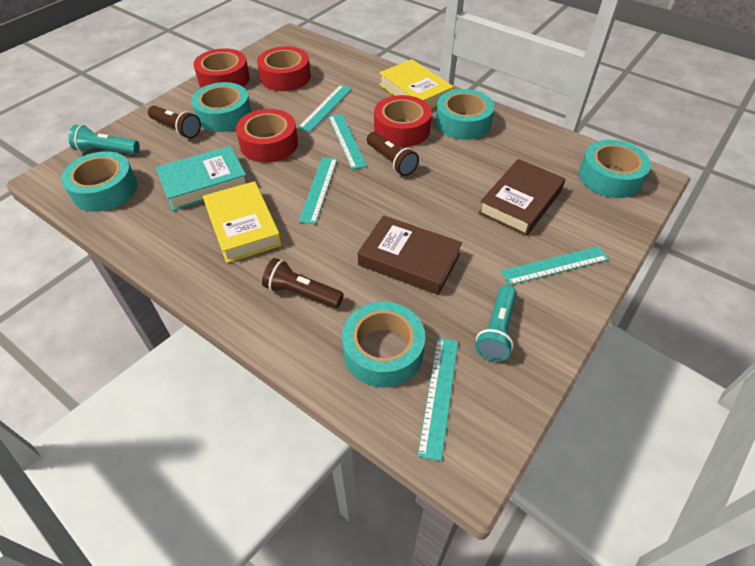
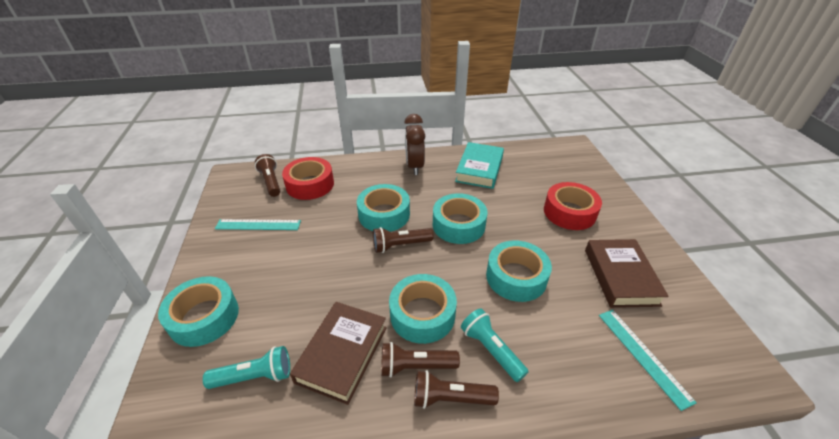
brown clock: 0 -> 1
brown flashlight: 3 -> 4
red tape: 4 -> 2
turquoise ruler: 5 -> 2
yellow book: 2 -> 0

